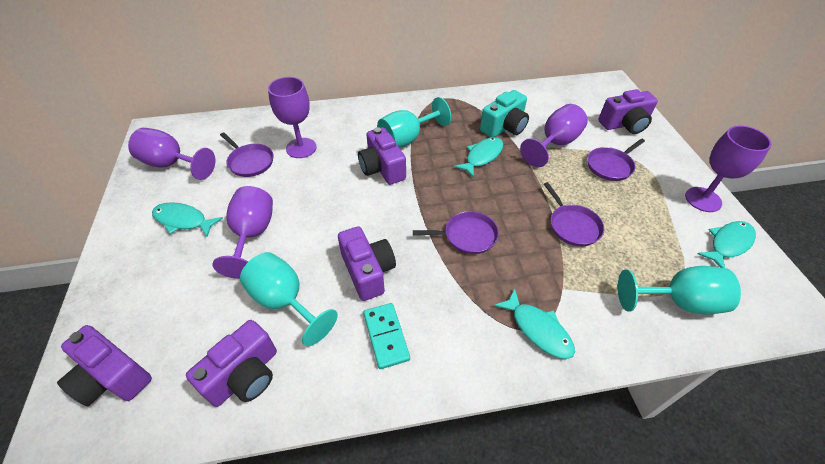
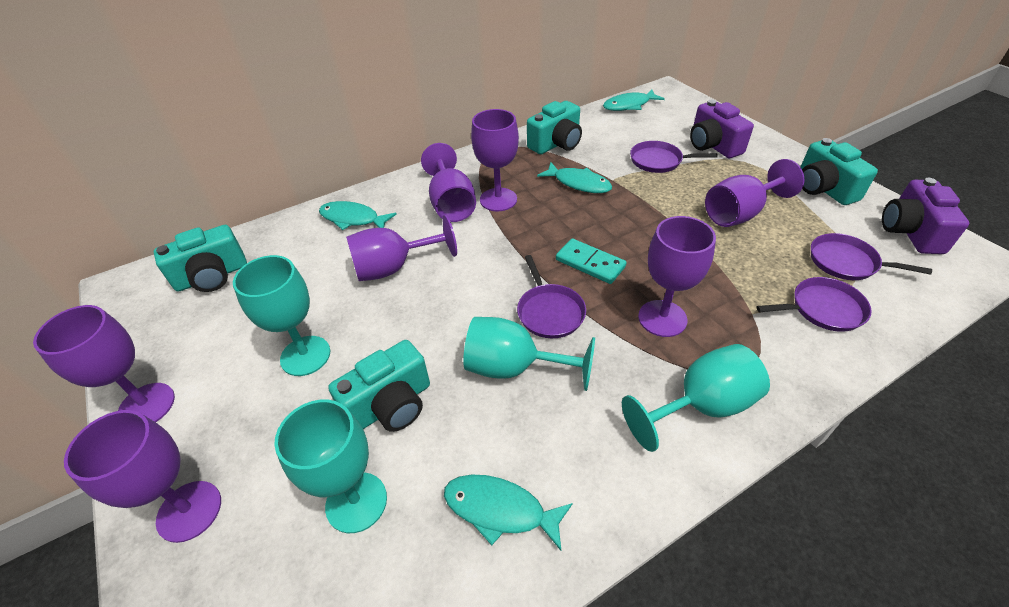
purple camera: 5 -> 2
purple goblet: 5 -> 7
turquoise camera: 1 -> 4
turquoise goblet: 3 -> 4

